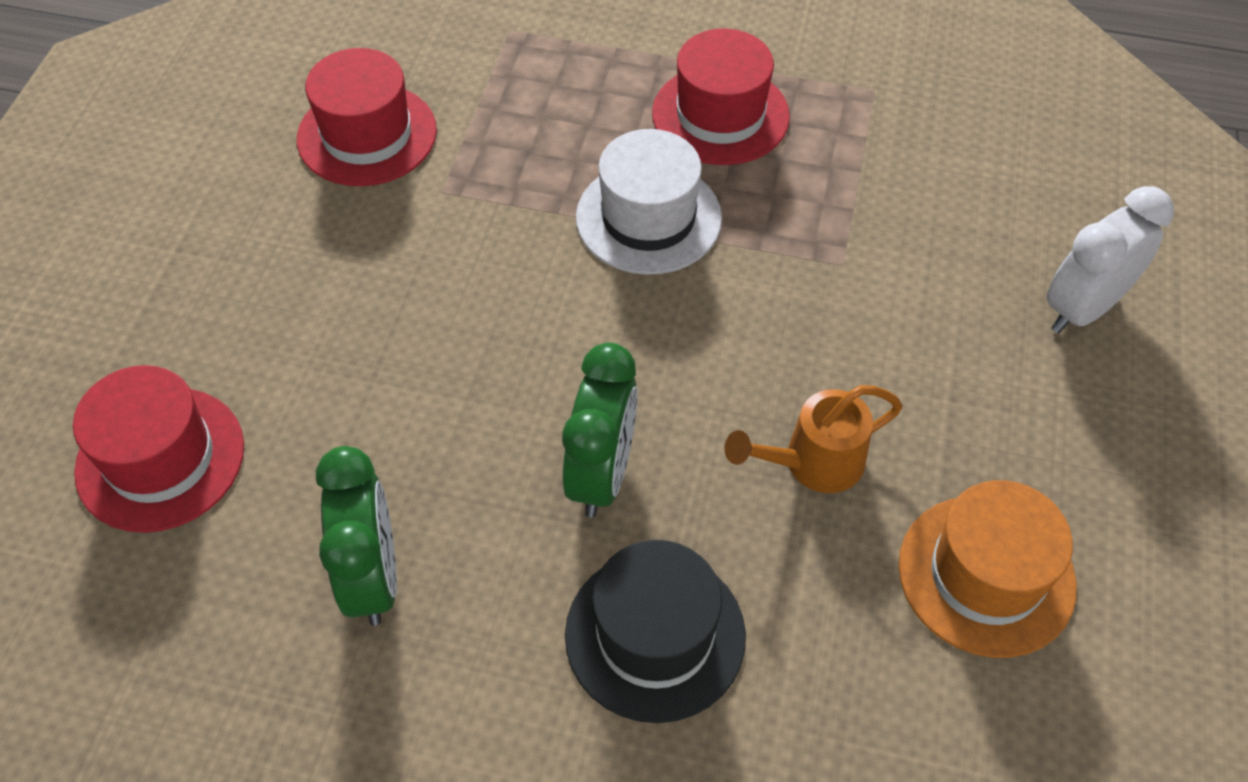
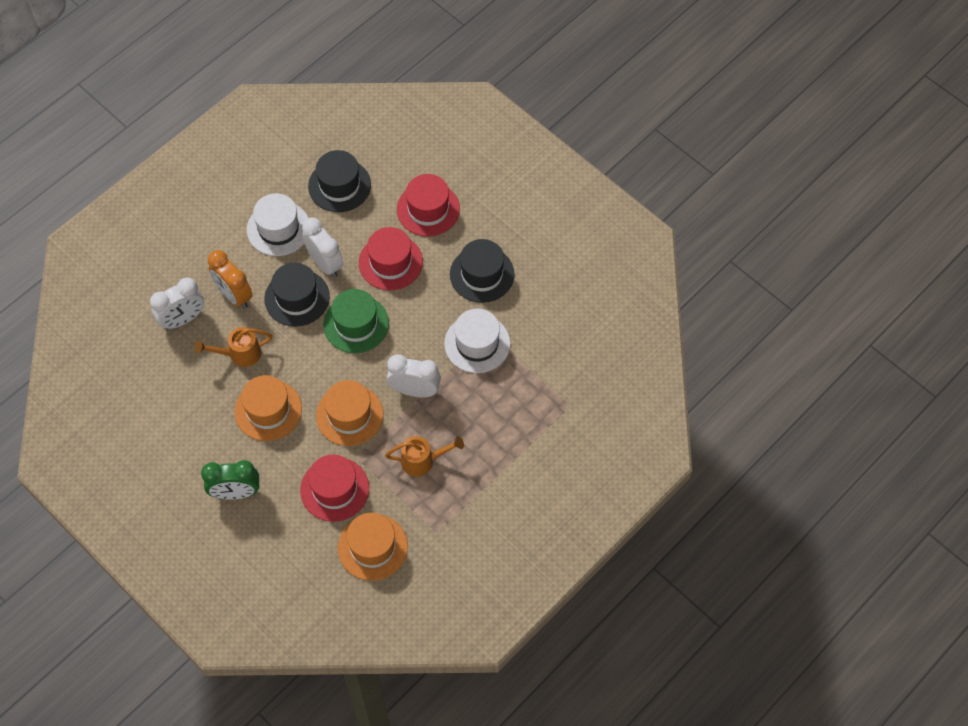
black hat: 1 -> 3
green clock: 2 -> 1
green hat: 0 -> 1
orange clock: 0 -> 1
orange hat: 1 -> 3
orange watering can: 1 -> 2
white clock: 1 -> 3
white hat: 1 -> 2

